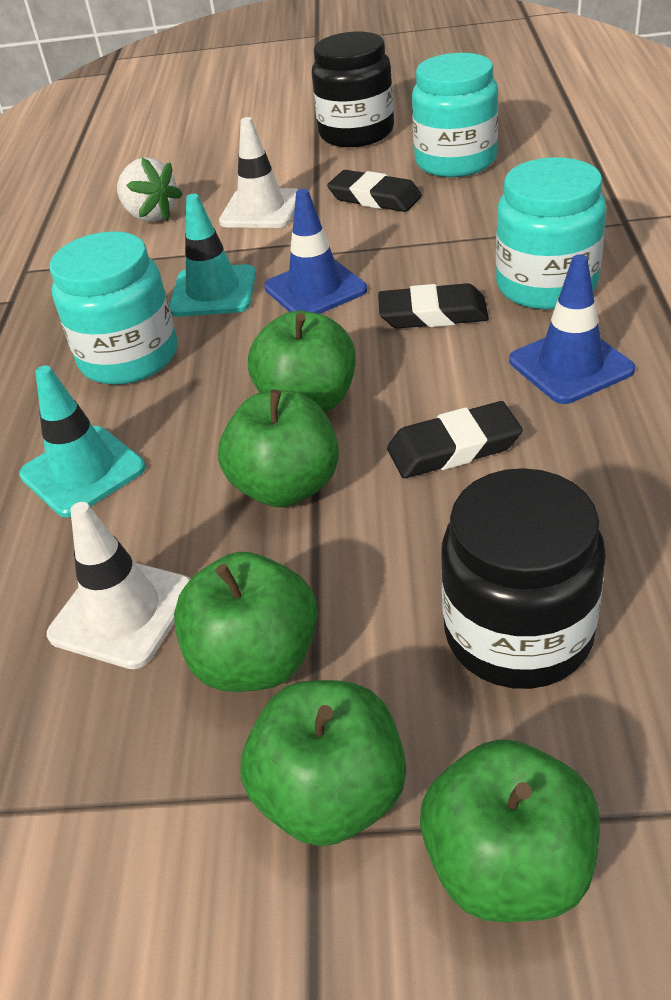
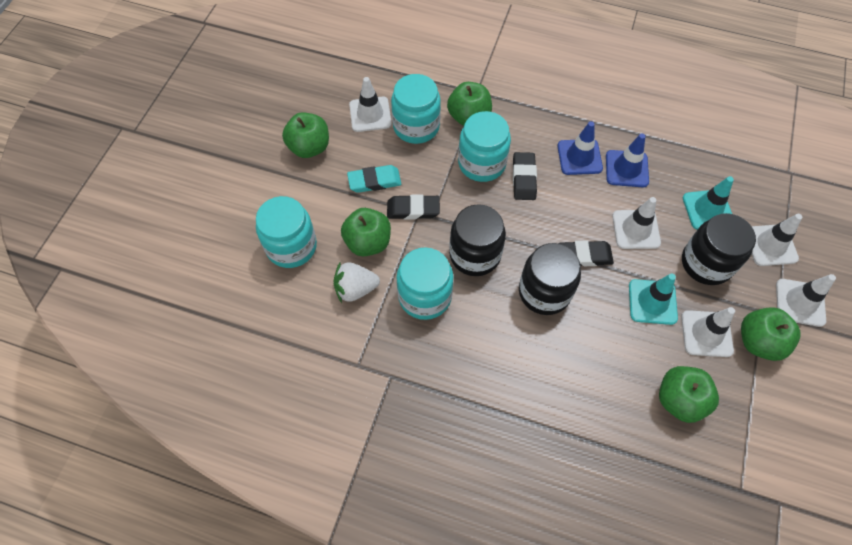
black jar: 2 -> 3
turquoise eraser: 0 -> 1
turquoise jar: 3 -> 4
white traffic cone: 2 -> 5

